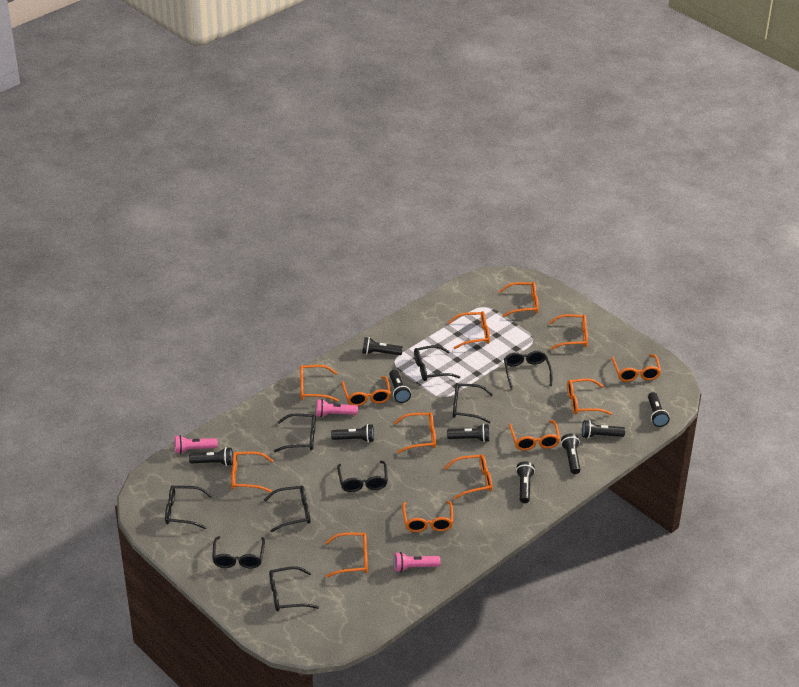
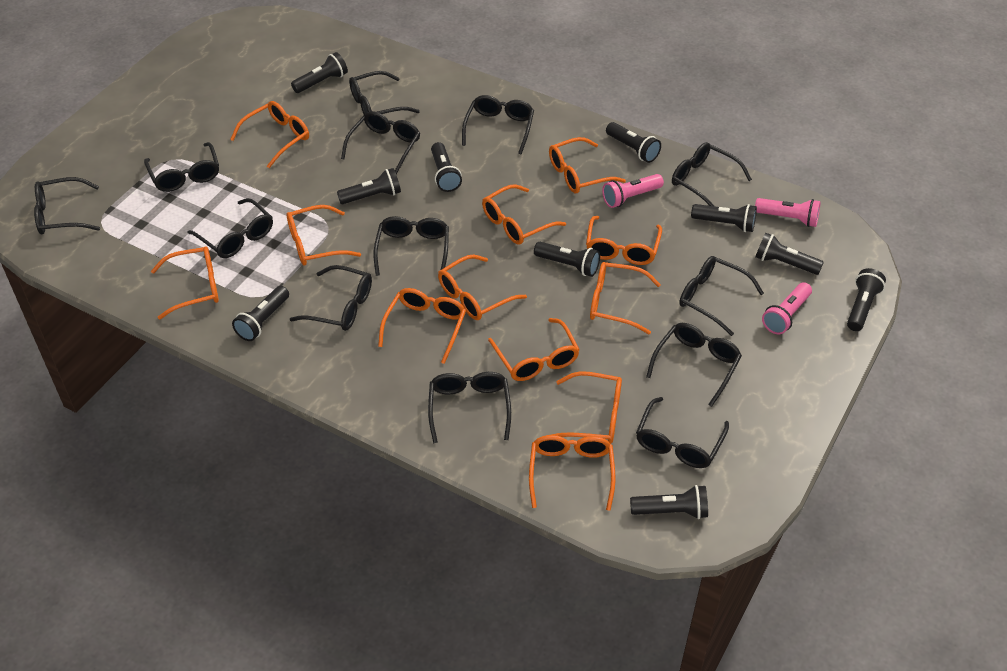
black flashlight: 9 -> 10
black glasses: 9 -> 13
orange glasses: 13 -> 12

